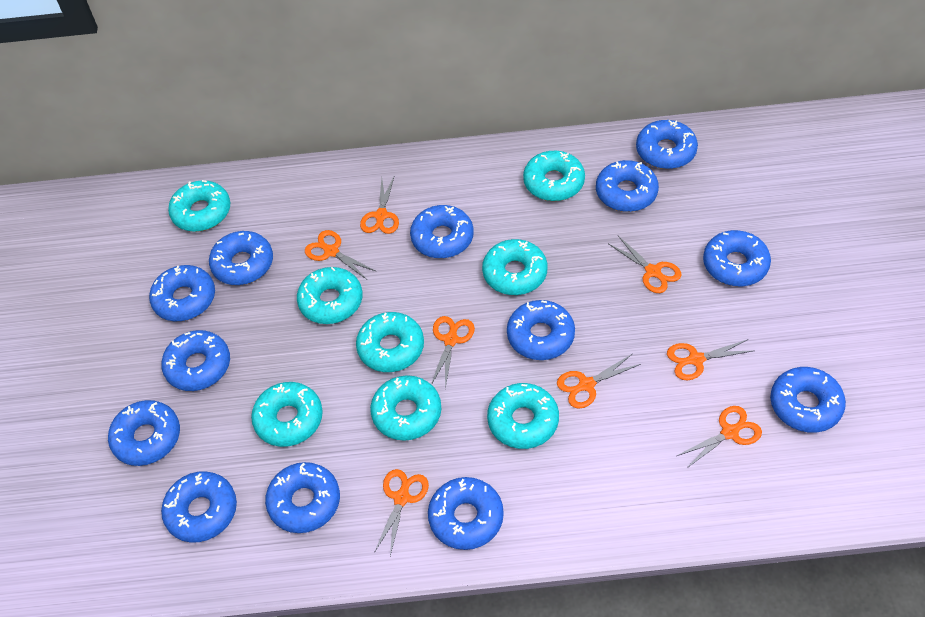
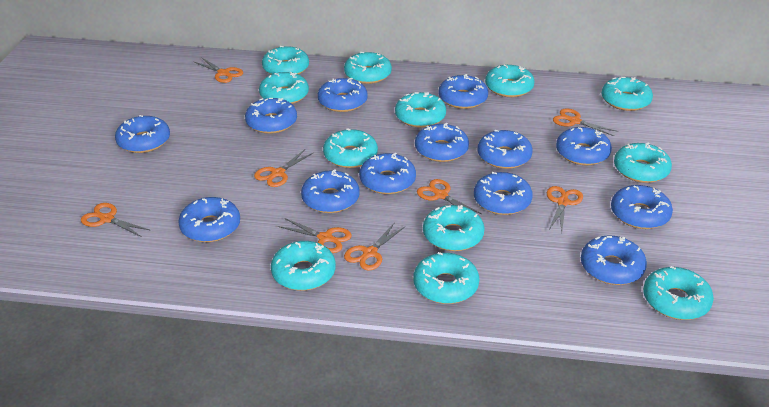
turquoise donut: 8 -> 12

